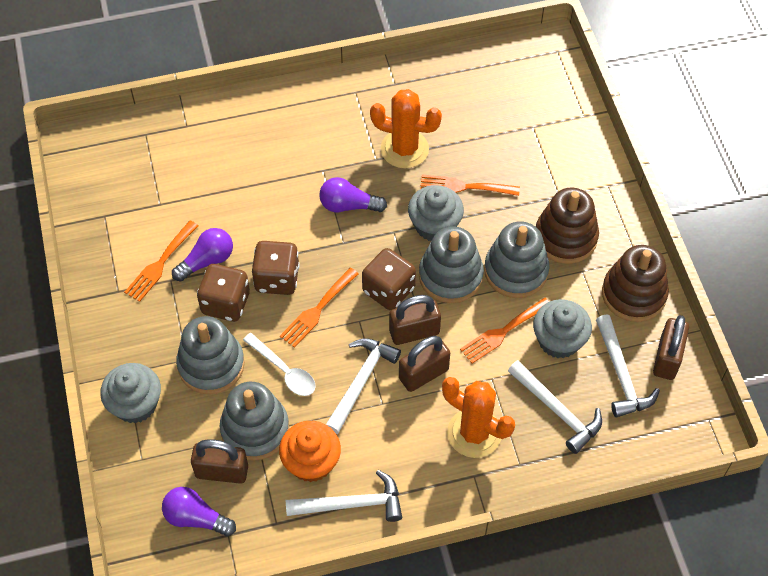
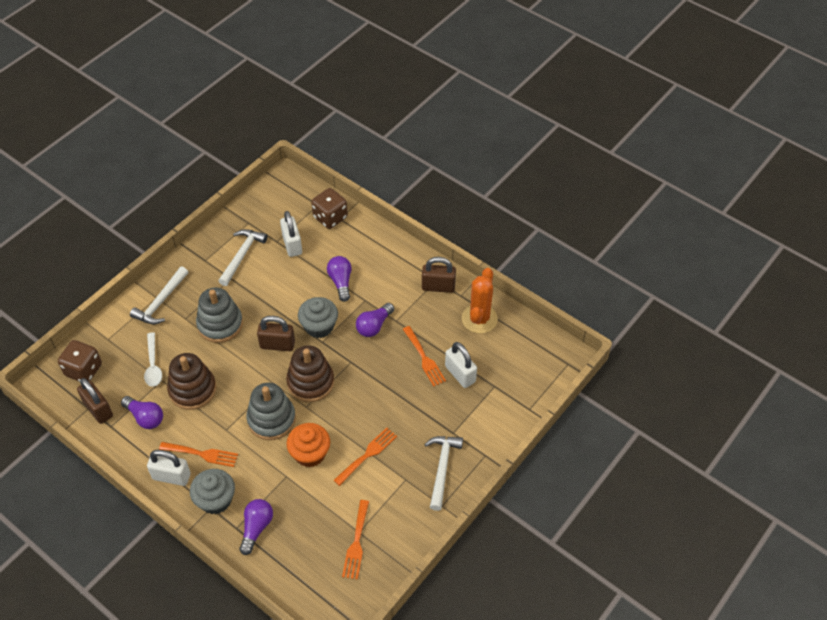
brown dice: 3 -> 2
brown padlock: 4 -> 3
grey cupcake: 3 -> 2
grey stacking toy: 4 -> 2
orange cactus: 2 -> 1
purple light bulb: 3 -> 4
white hammer: 4 -> 3
white padlock: 0 -> 3

